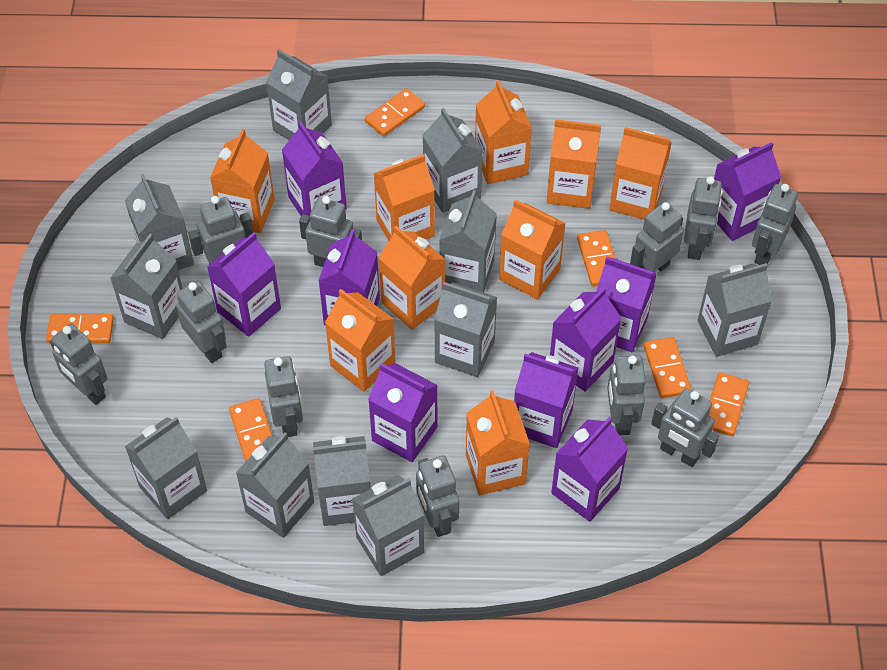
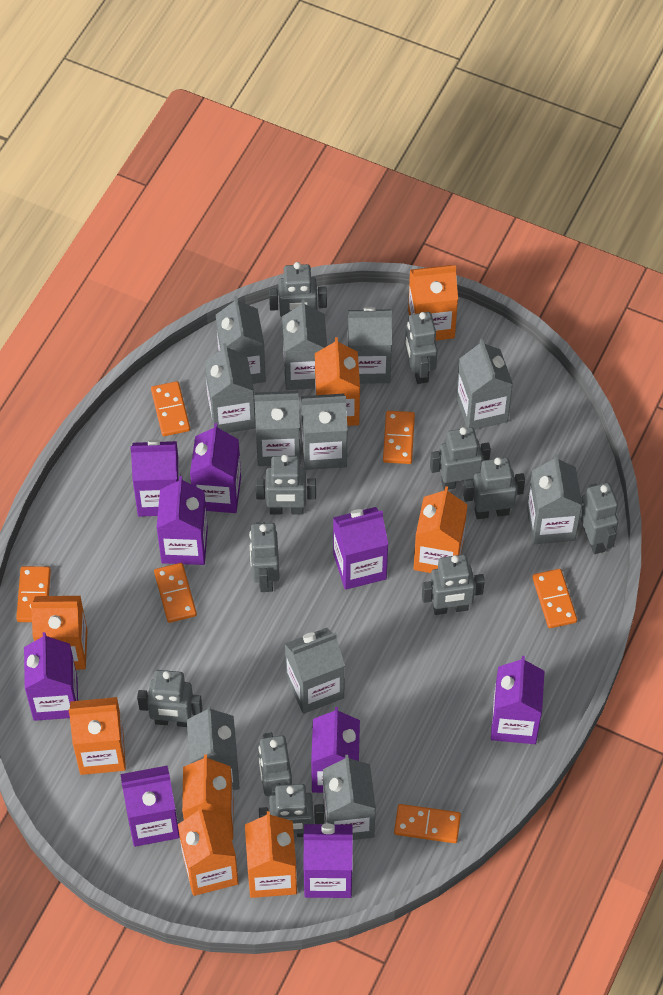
orange carton: 9 -> 8

